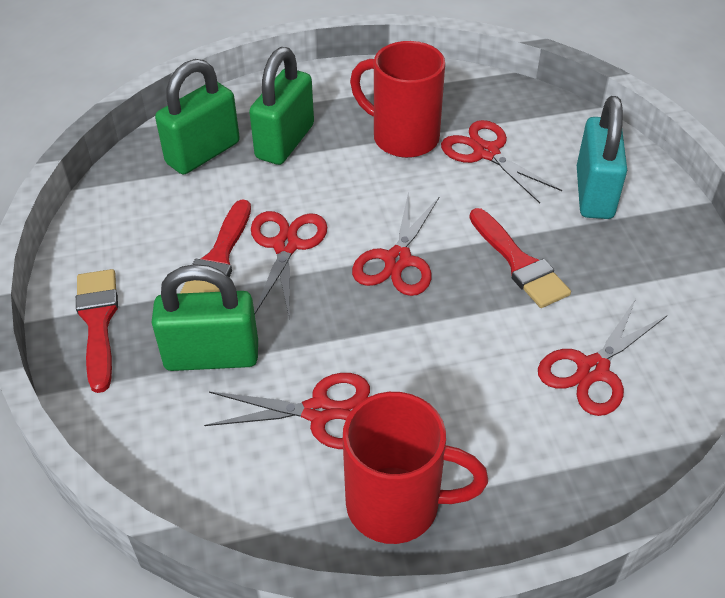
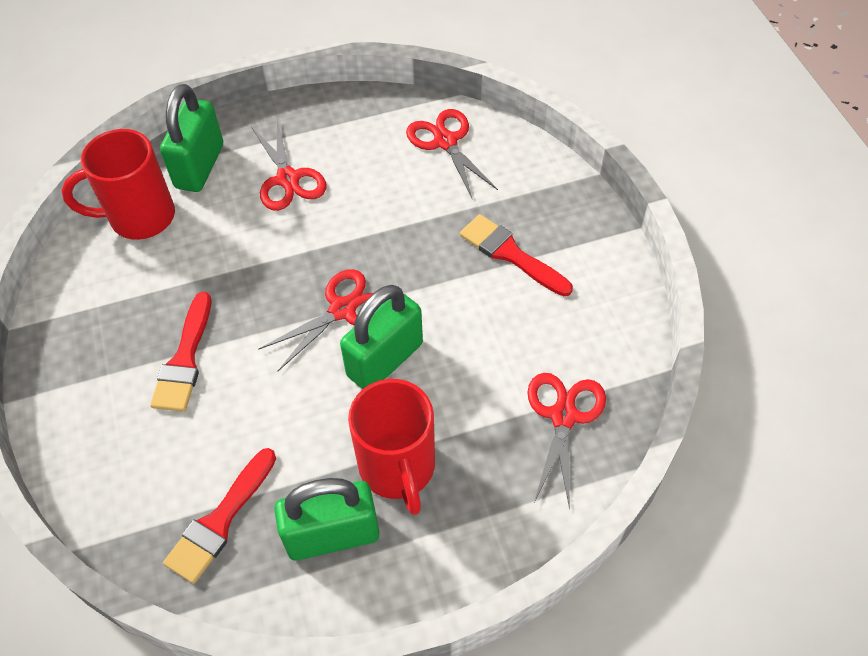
red scissors: 5 -> 4
turquoise padlock: 1 -> 0

